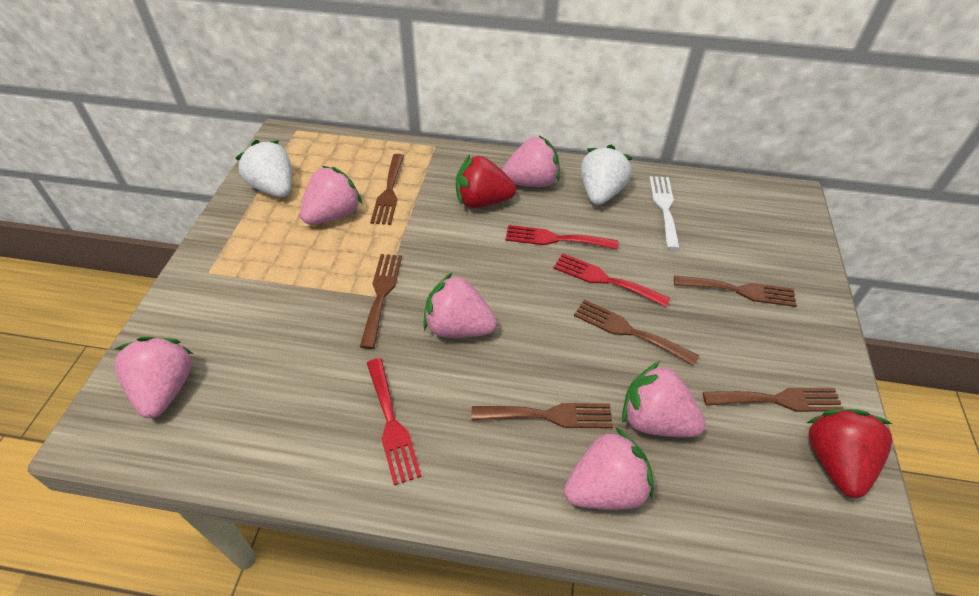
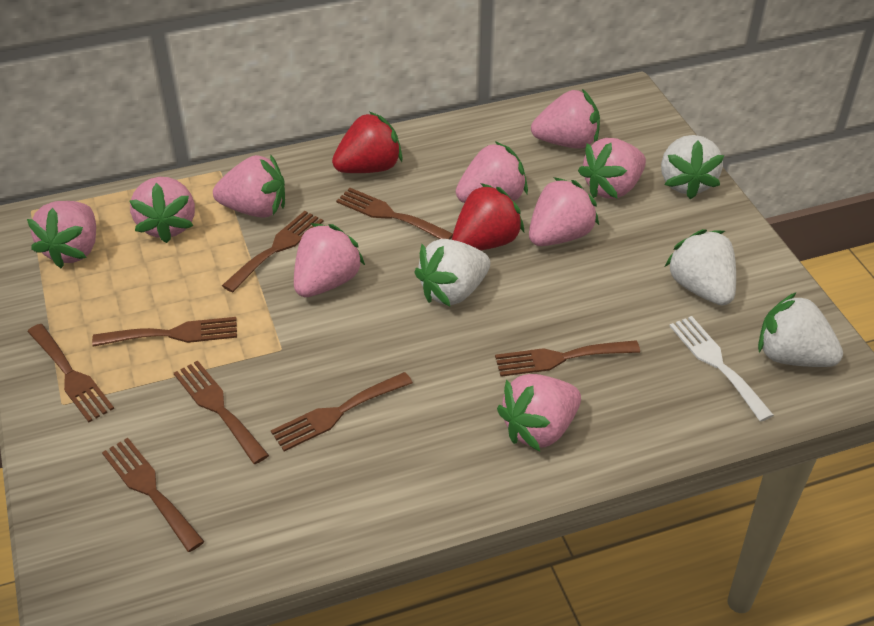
brown fork: 6 -> 8
pink strawberry: 6 -> 9
red fork: 3 -> 0
white strawberry: 2 -> 4

